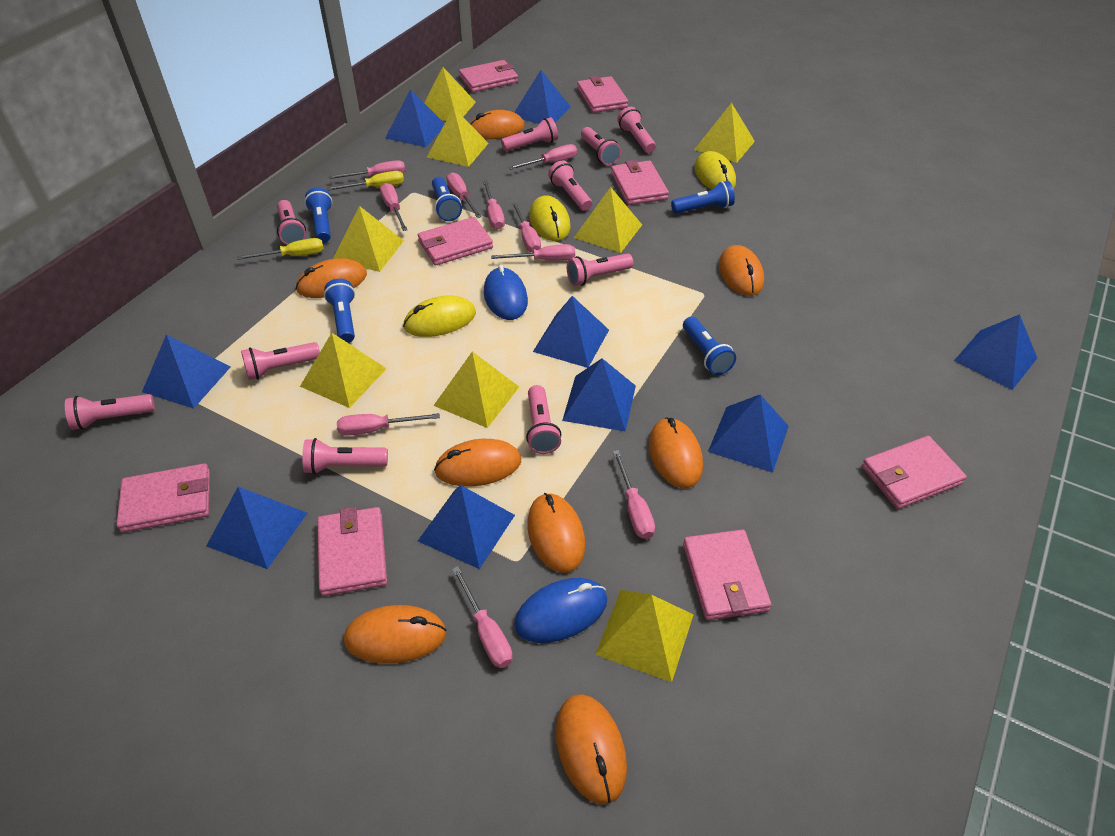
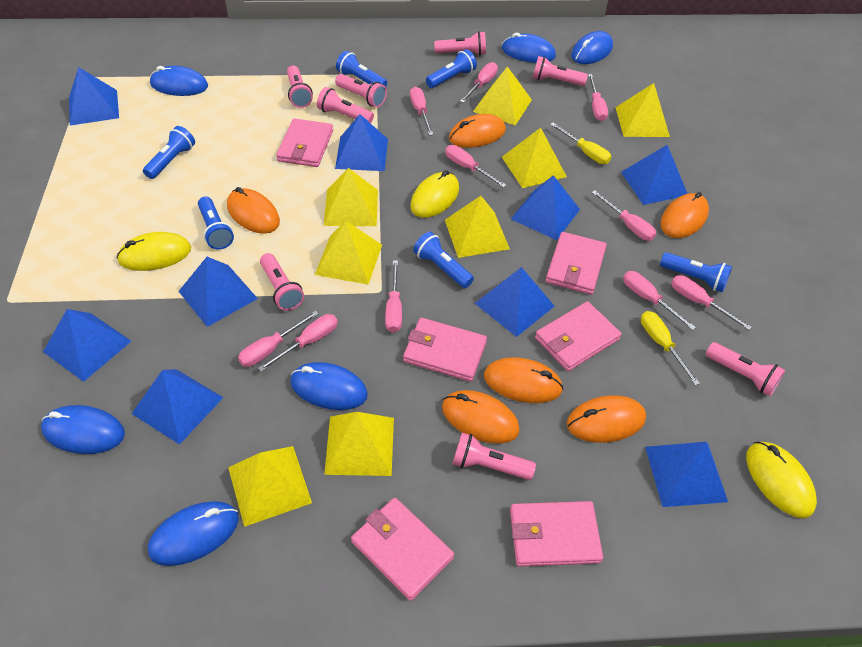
blue flashlight: 5 -> 6
blue mouse: 2 -> 6
orange mouse: 8 -> 6
pink flashlight: 10 -> 8
pink wallet: 8 -> 6

